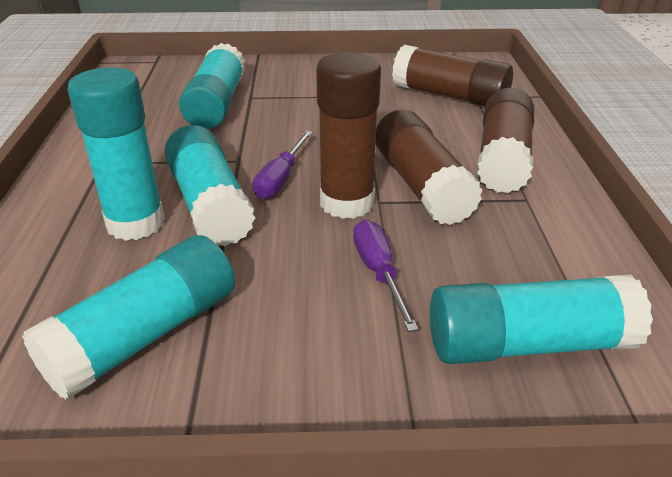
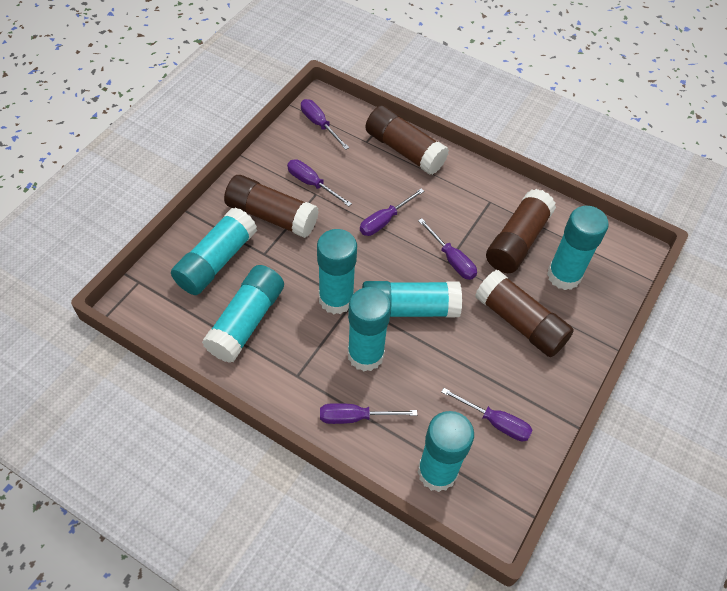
purple screwdriver: 2 -> 6
turquoise glue stick: 5 -> 7

